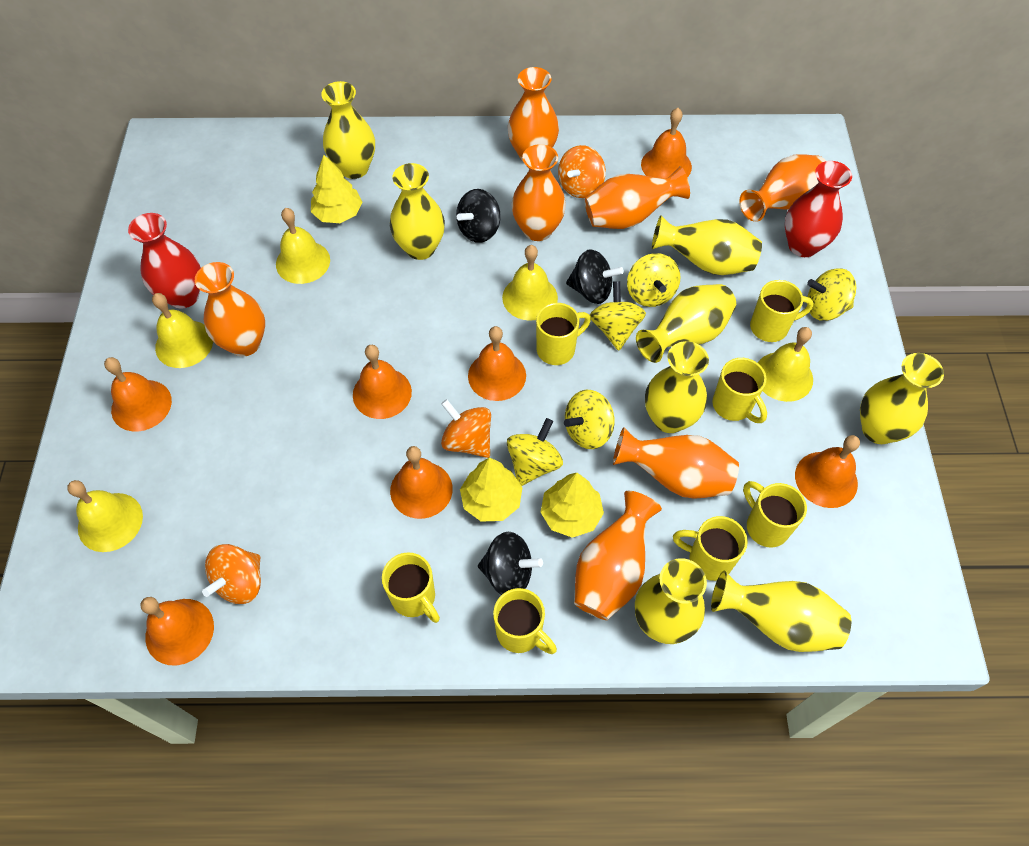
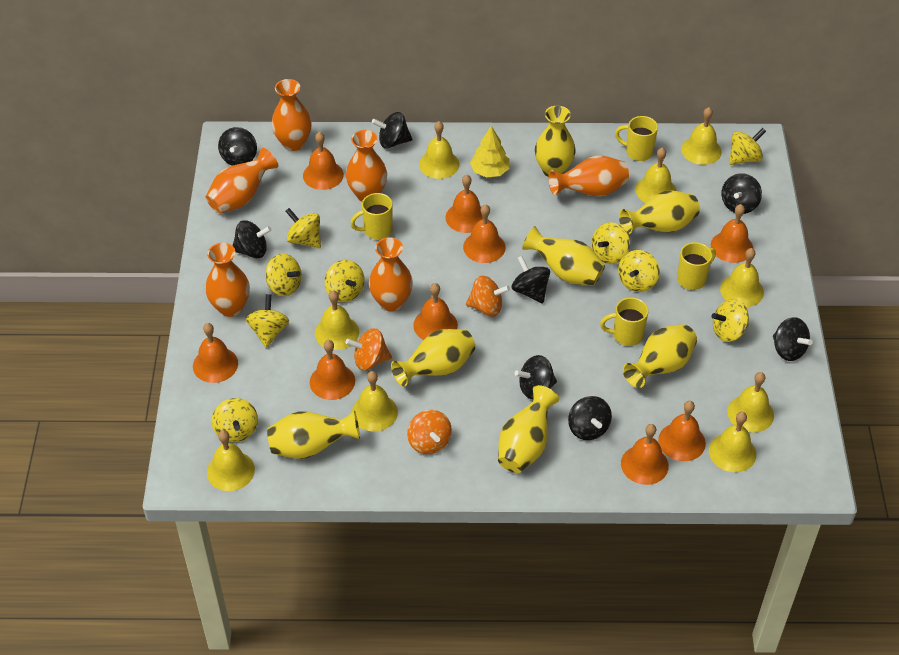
black spinning top: 3 -> 8
orange bell: 7 -> 9
orange vase: 7 -> 6
red vase: 2 -> 0
yellow bell: 5 -> 9
yellow mug: 7 -> 4
yellow spinning top: 5 -> 9
yellow tree: 3 -> 1
yellow vase: 8 -> 7

